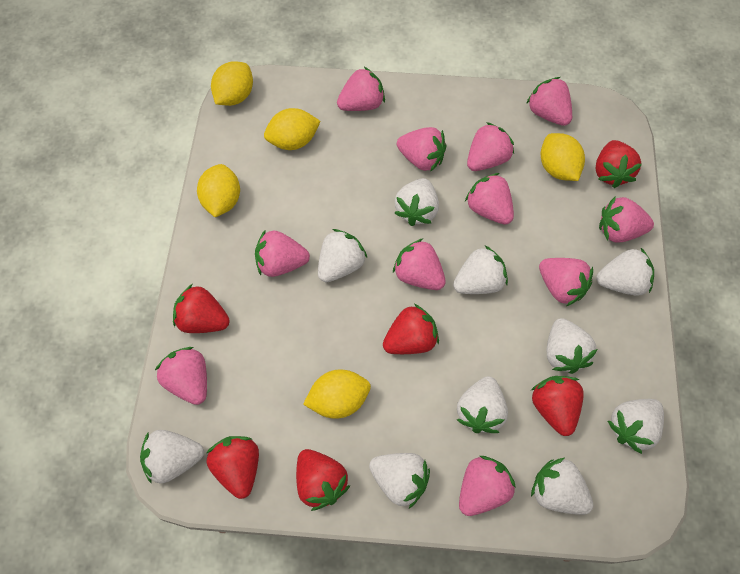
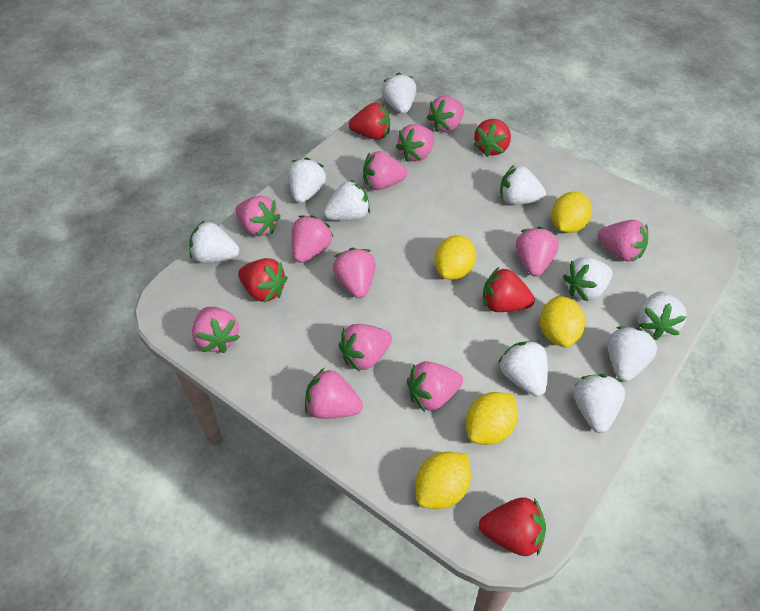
pink strawberry: 11 -> 12
red strawberry: 6 -> 5

